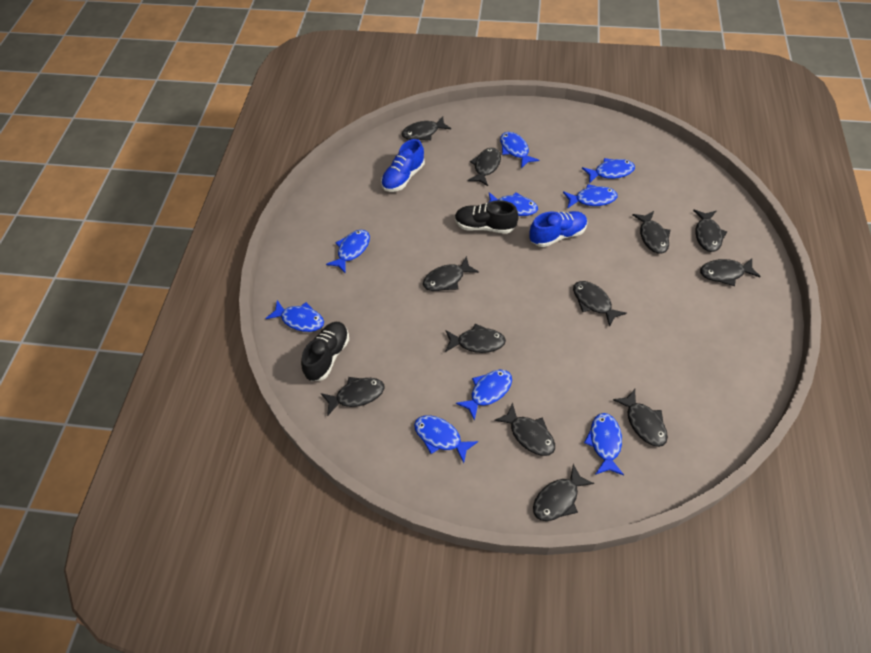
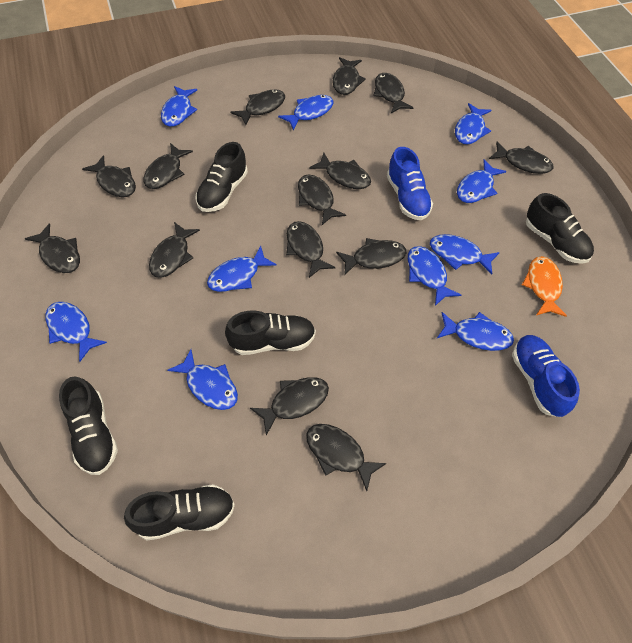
black fish: 12 -> 14
black shoe: 2 -> 5
blue fish: 9 -> 10
orange fish: 0 -> 1

